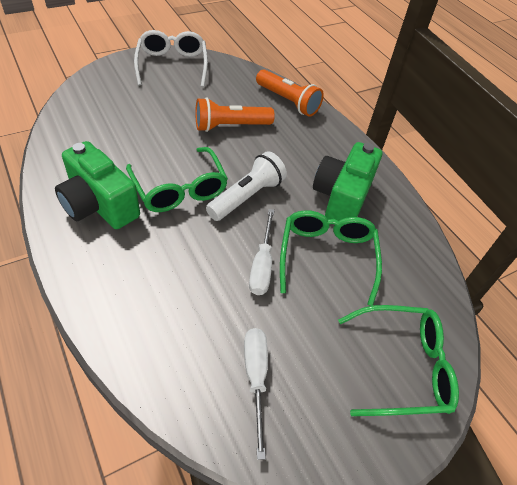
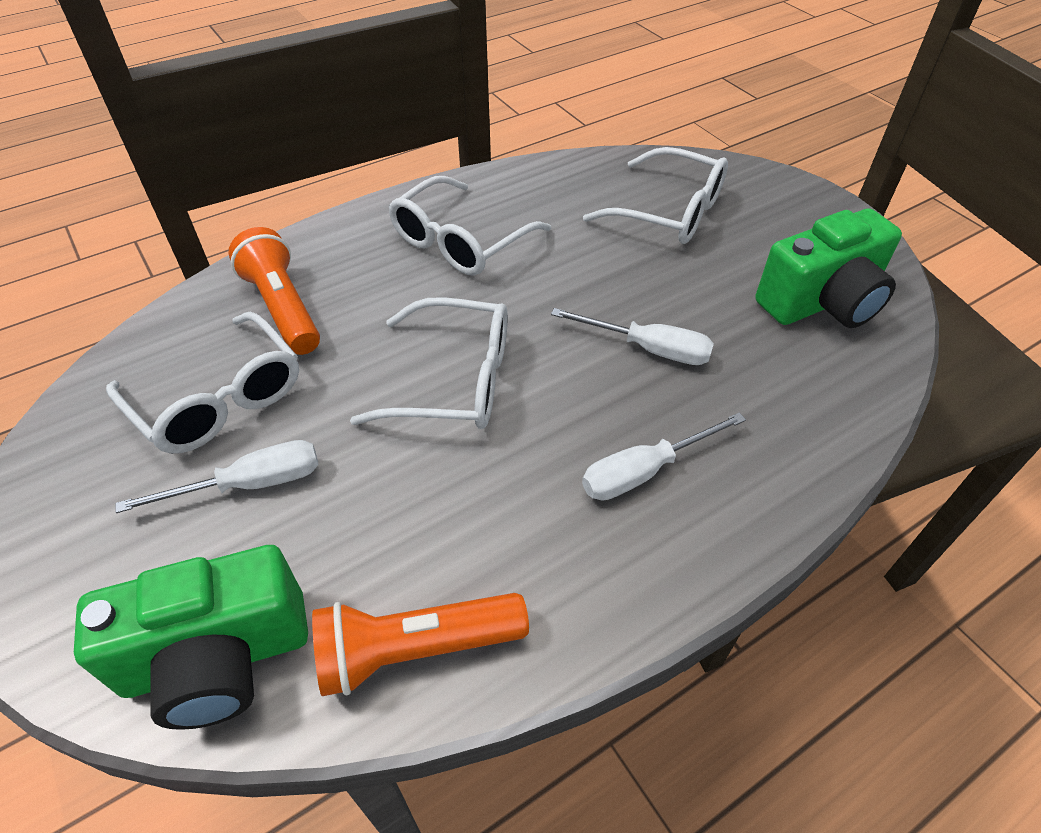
green glasses: 3 -> 0
white flashlight: 1 -> 0
white glasses: 1 -> 4
white screwdriver: 2 -> 3

